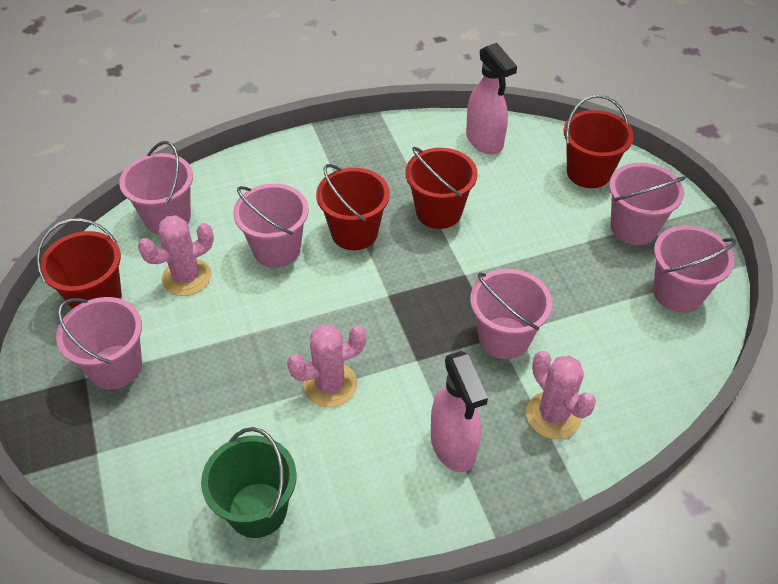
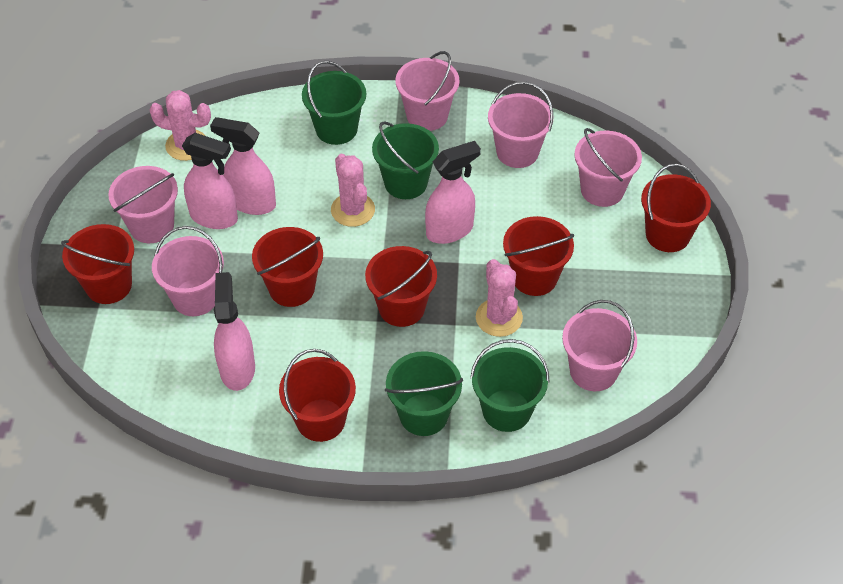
green bucket: 1 -> 4
pink spray bottle: 2 -> 4
red bucket: 4 -> 6

